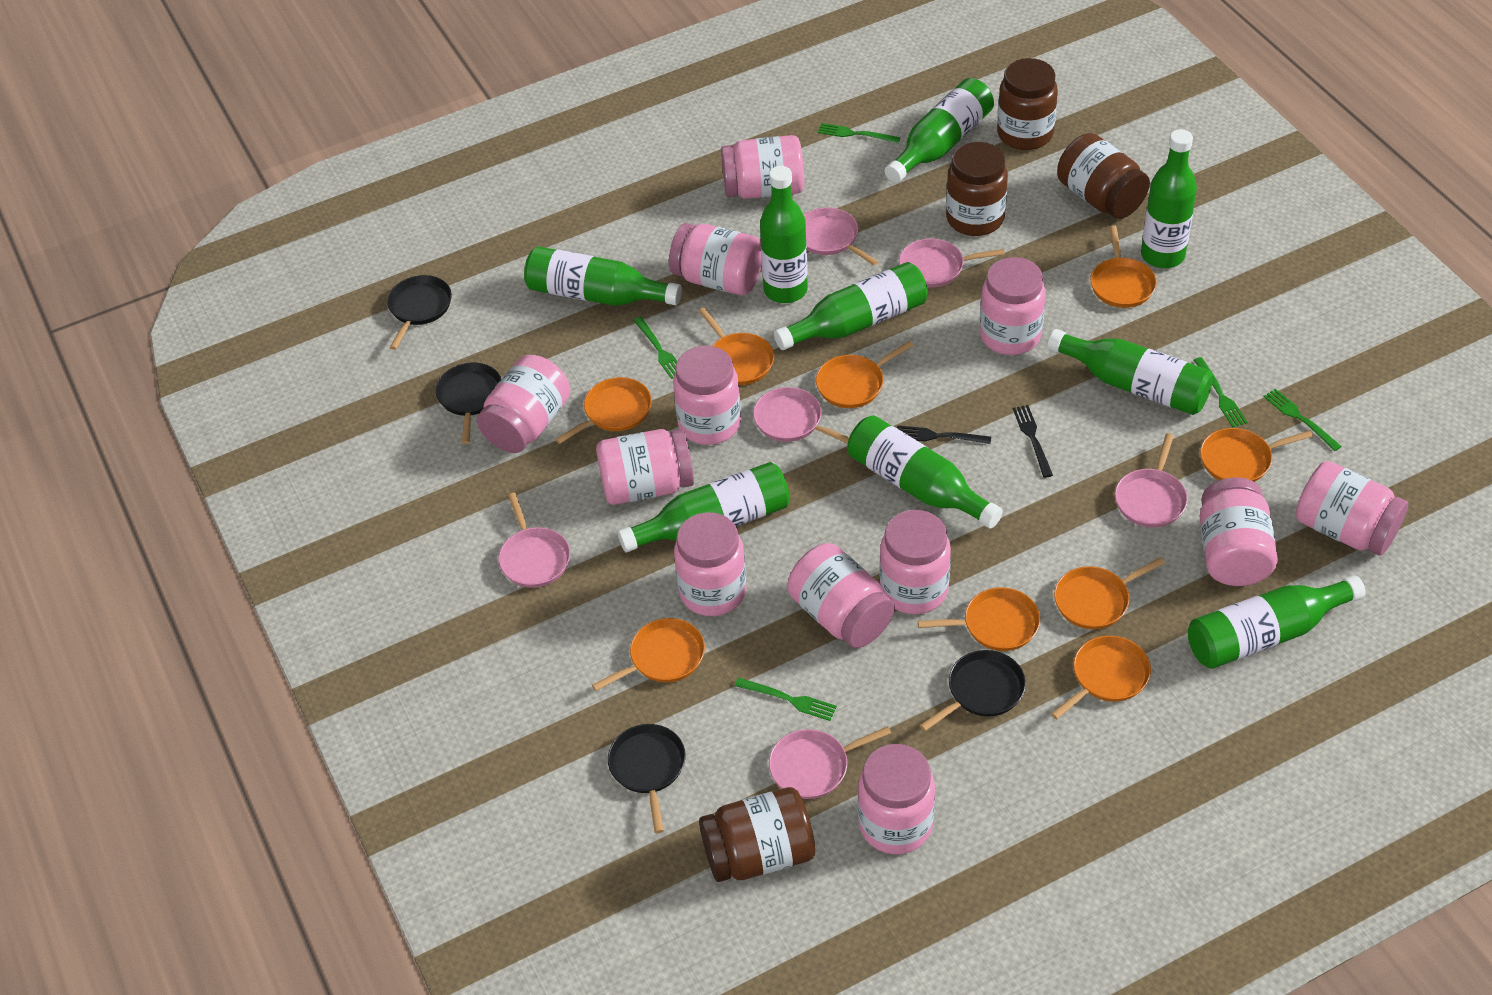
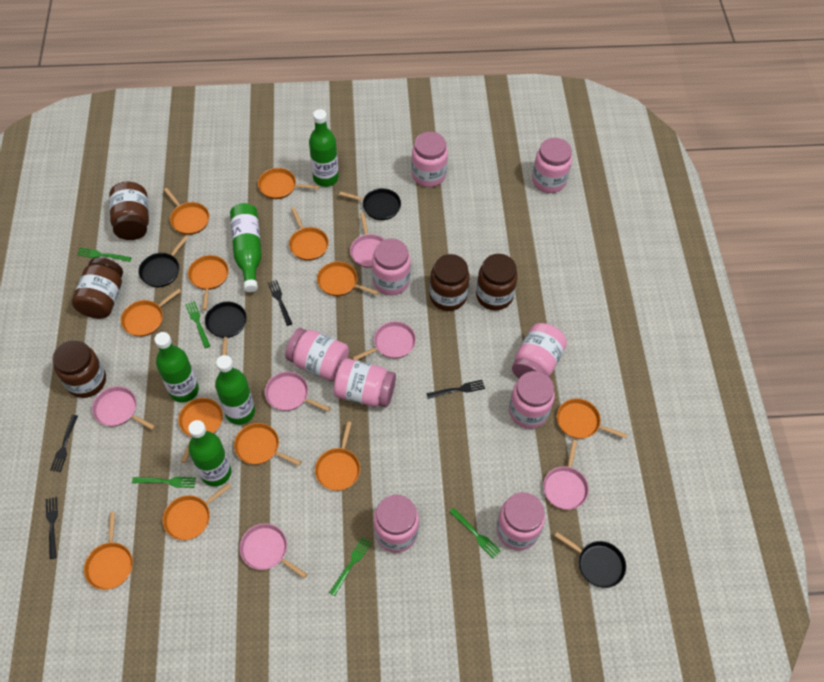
black fork: 2 -> 4
brown jar: 4 -> 5
green bottle: 9 -> 5
orange pan: 9 -> 12
pink jar: 12 -> 9

